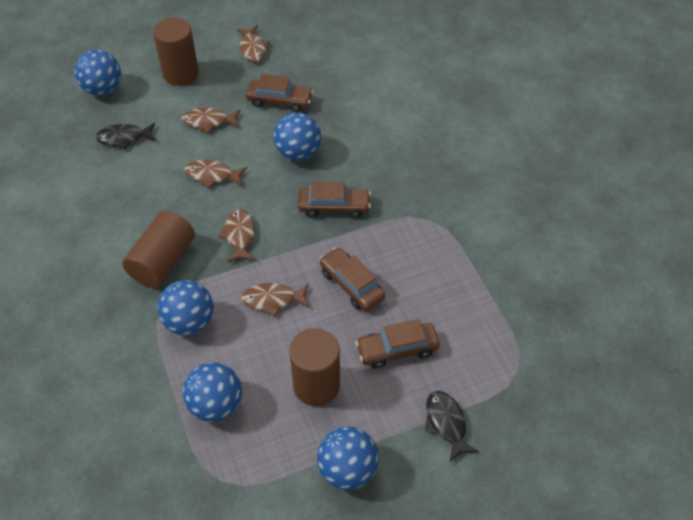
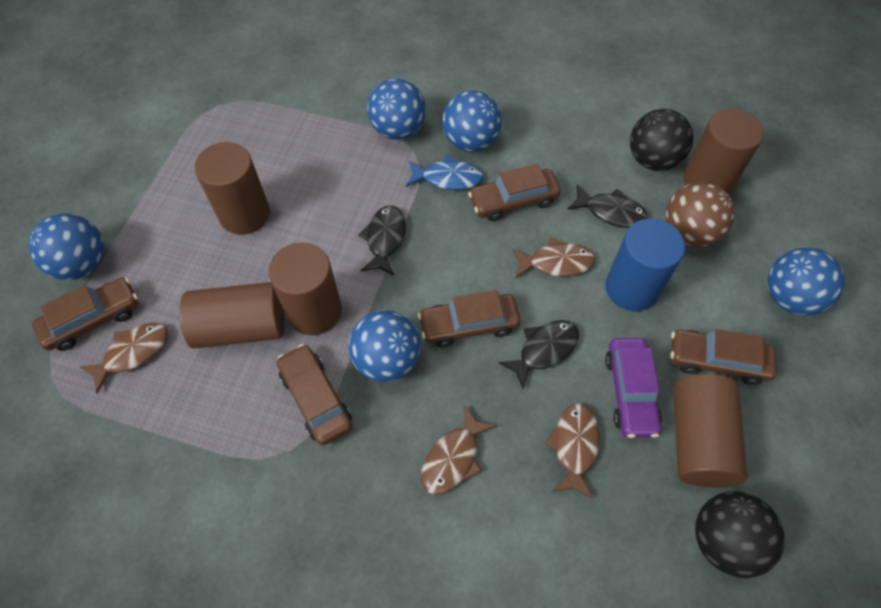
black ball: 0 -> 2
black fish: 2 -> 3
blue cylinder: 0 -> 1
blue fish: 0 -> 1
brown ball: 0 -> 1
brown car: 4 -> 5
brown cylinder: 3 -> 5
brown fish: 5 -> 4
purple car: 0 -> 1

